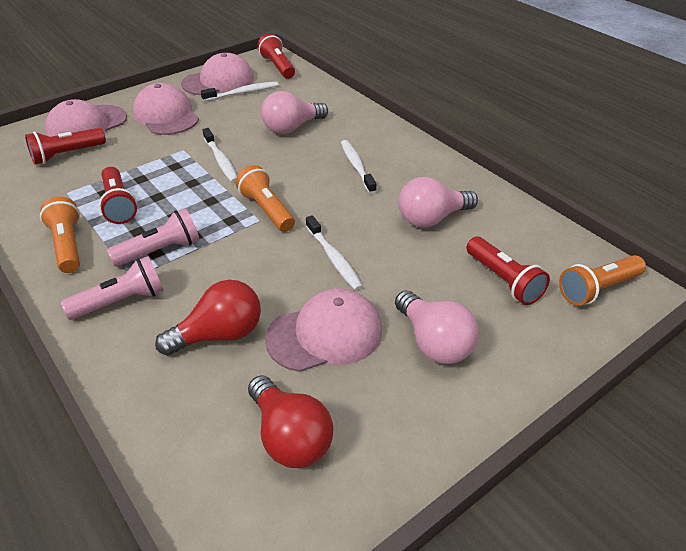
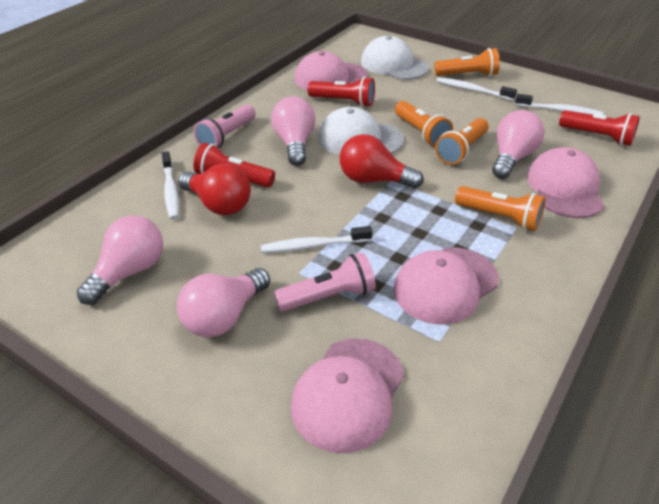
orange flashlight: 3 -> 4
pink light bulb: 3 -> 4
red flashlight: 4 -> 3
white cap: 0 -> 2

